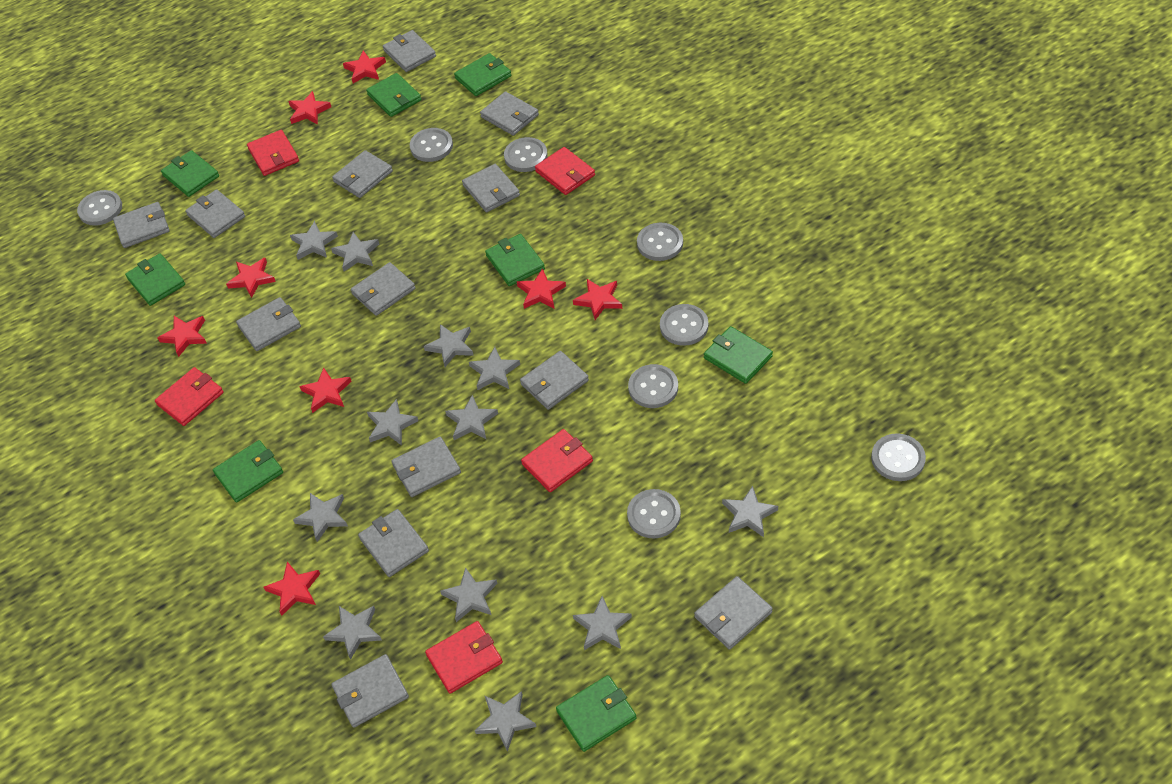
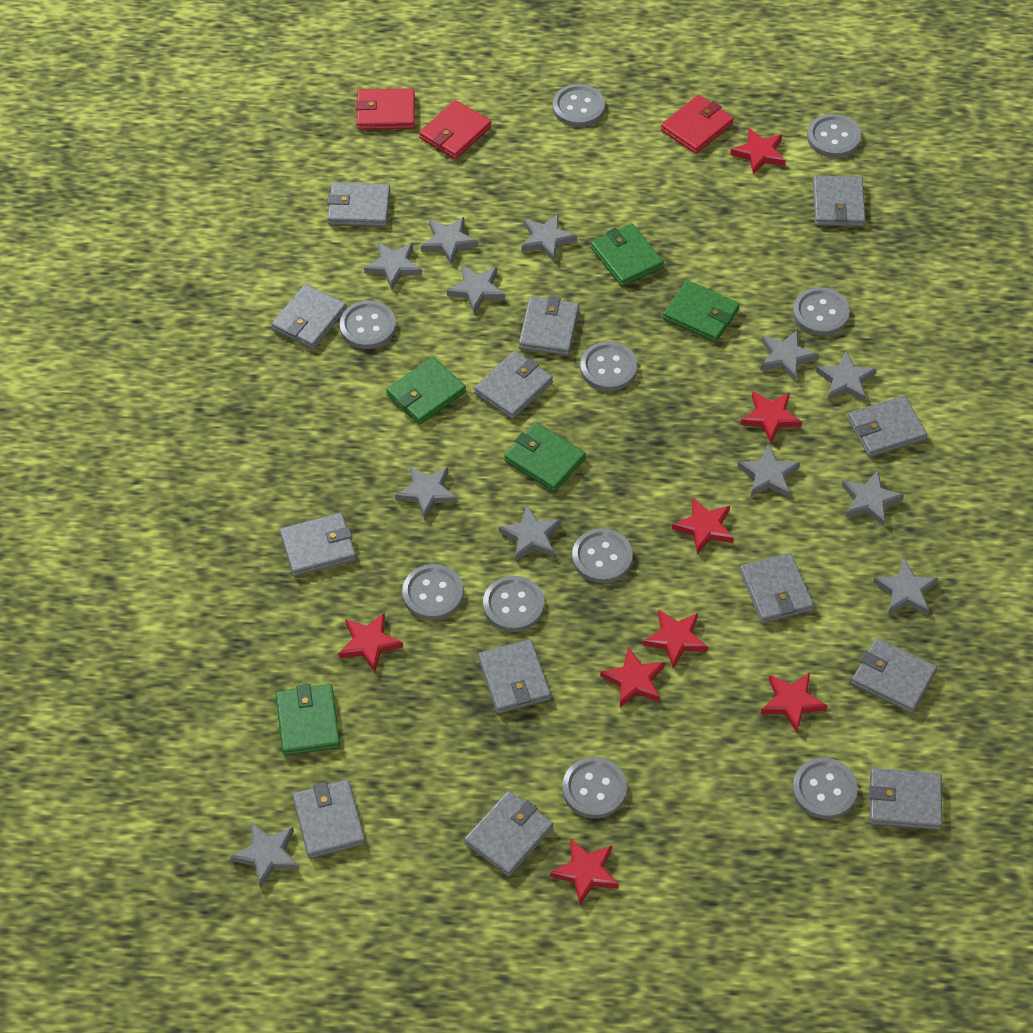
green wallet: 8 -> 5
grey button: 8 -> 10
red wallet: 5 -> 3

